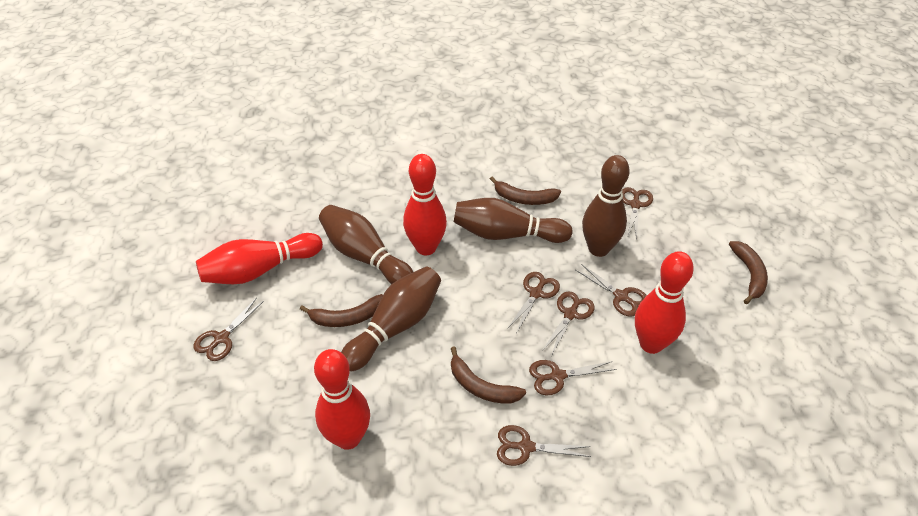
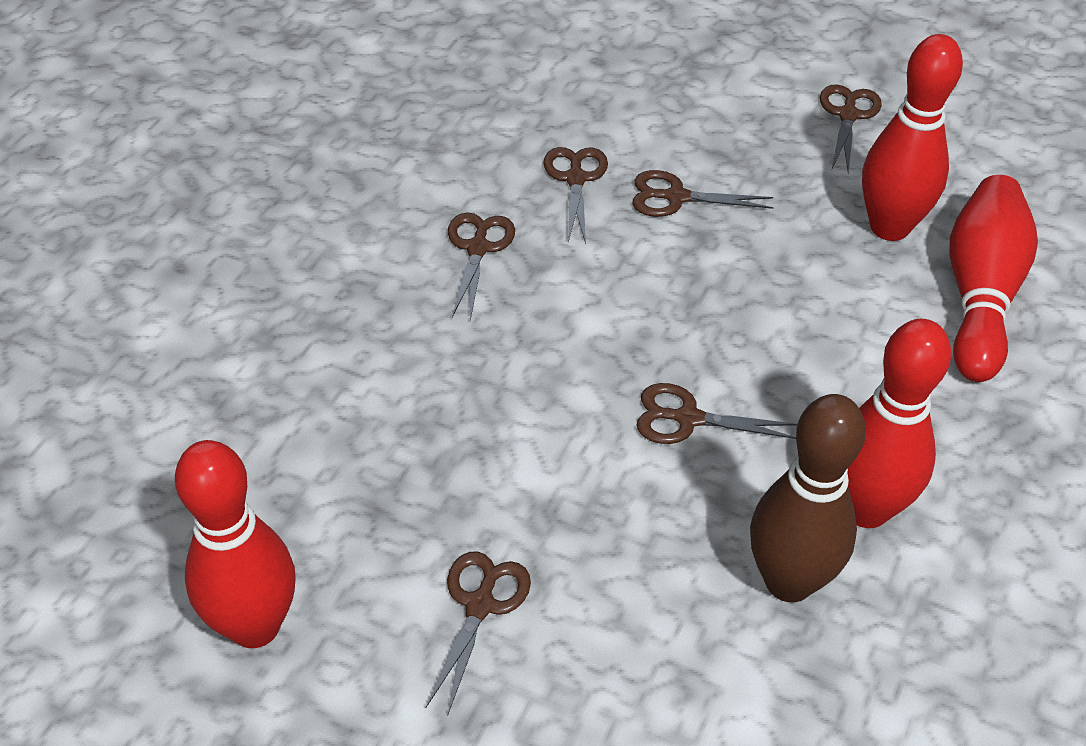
brown banana: 4 -> 0
brown bowling pin: 4 -> 1
brown scissors: 7 -> 6

